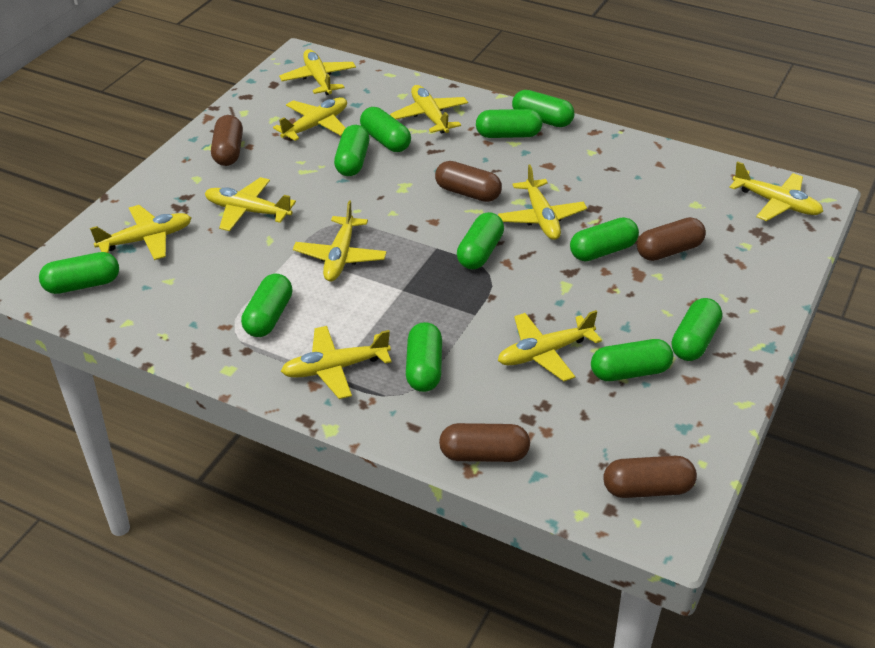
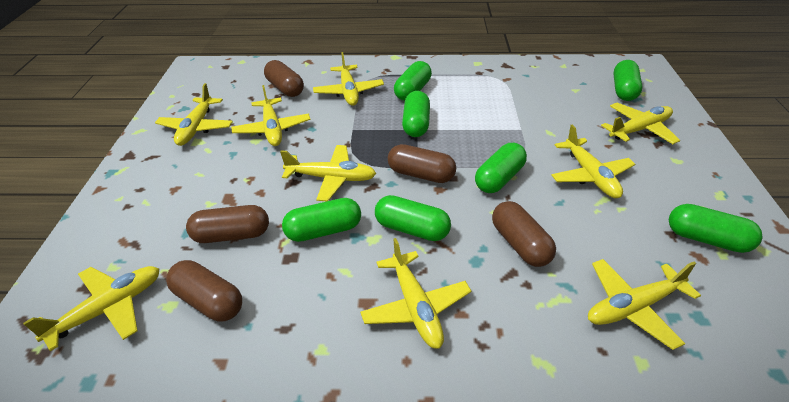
green capsule: 11 -> 7
yellow plane: 10 -> 9

